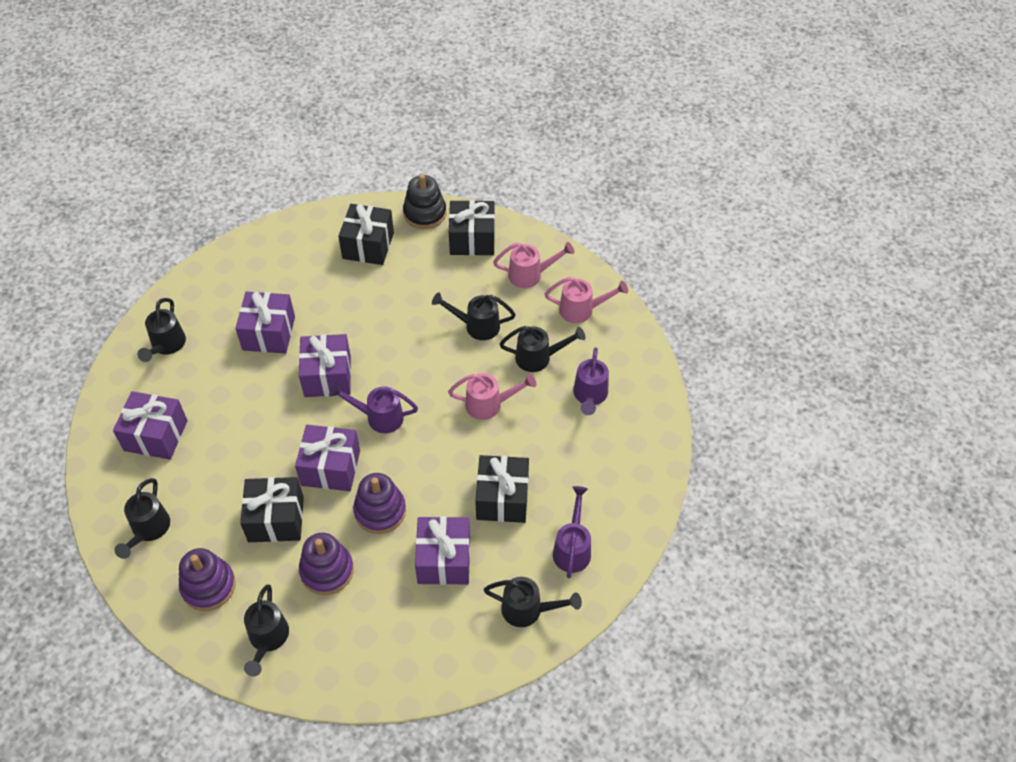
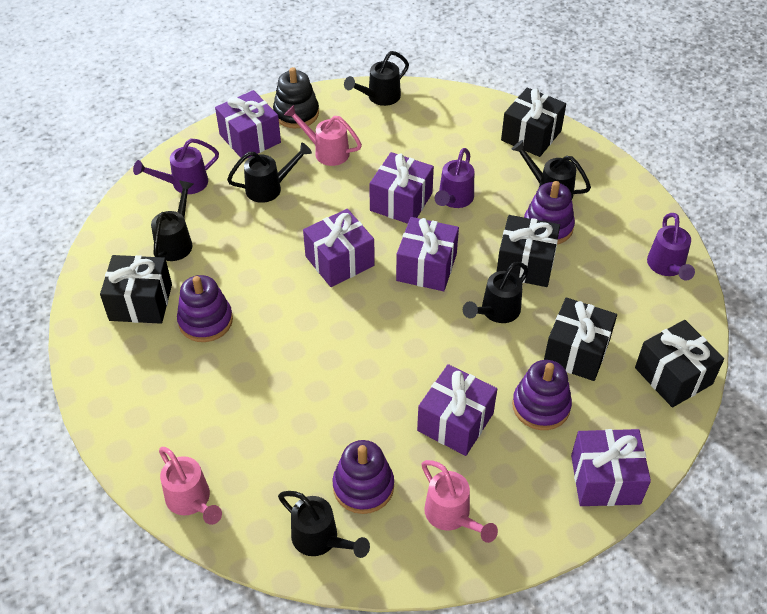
black gift: 4 -> 5
purple gift: 5 -> 6
purple stacking toy: 3 -> 4

